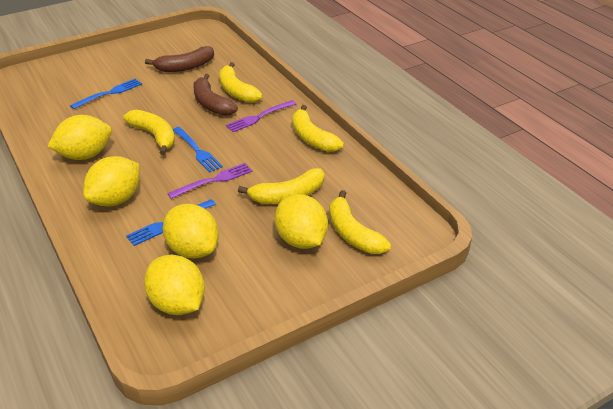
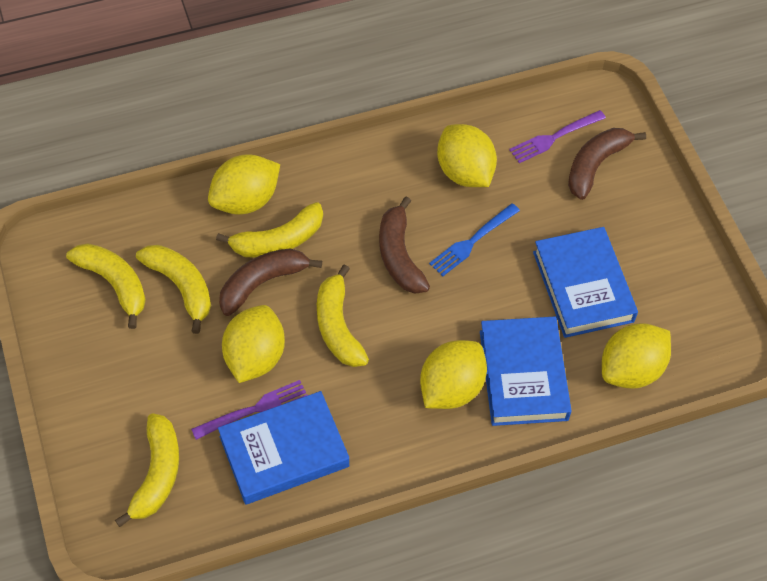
blue book: 0 -> 3
blue fork: 3 -> 1
brown banana: 2 -> 3

